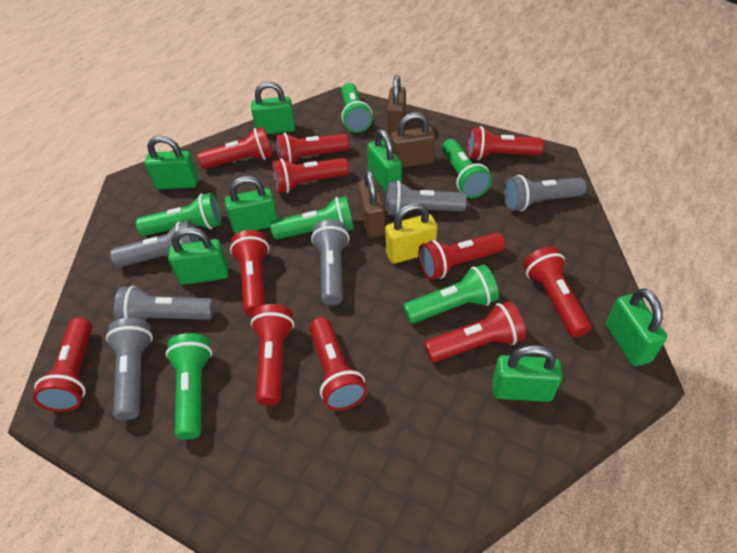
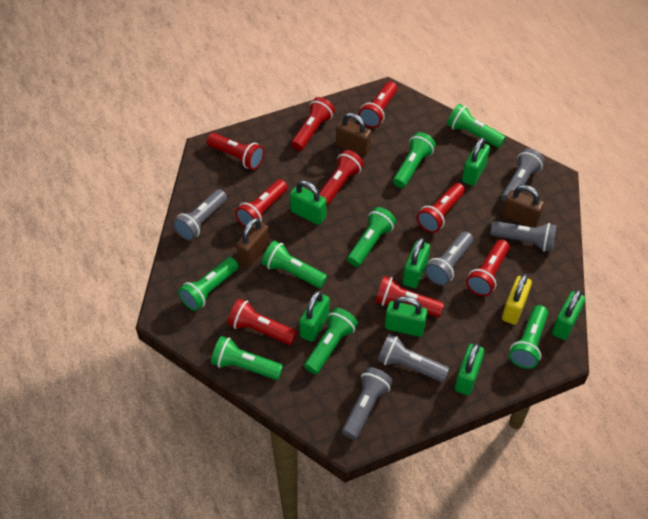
green flashlight: 6 -> 8
red flashlight: 11 -> 9

